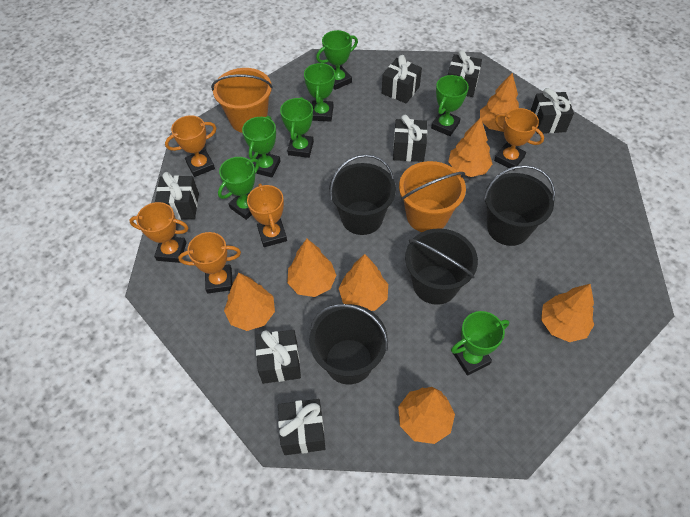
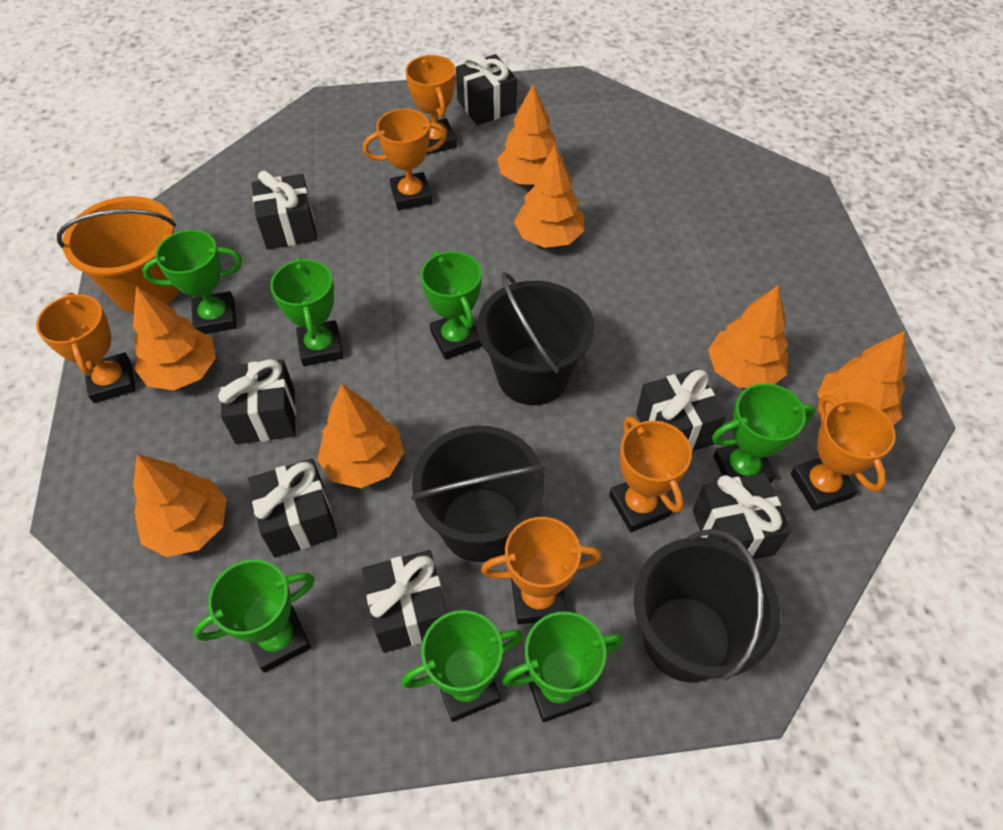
black bucket: 4 -> 3
orange bucket: 2 -> 1
orange trophy: 5 -> 6

